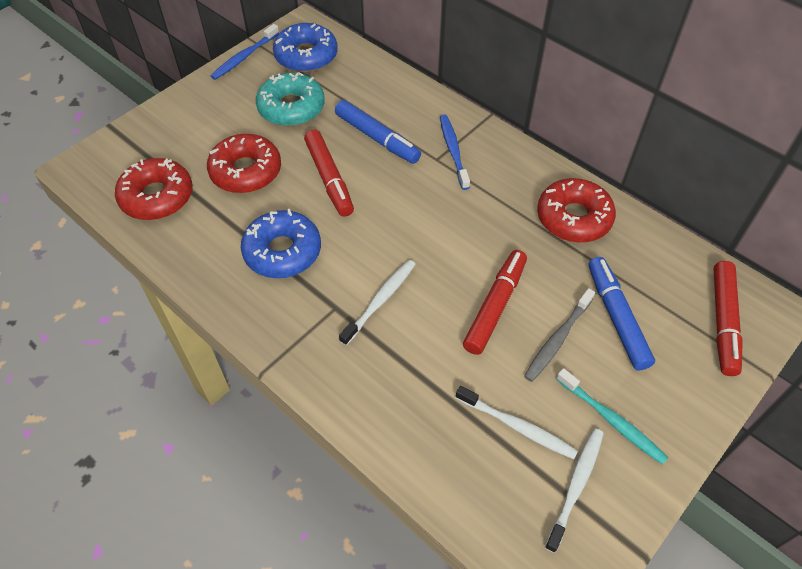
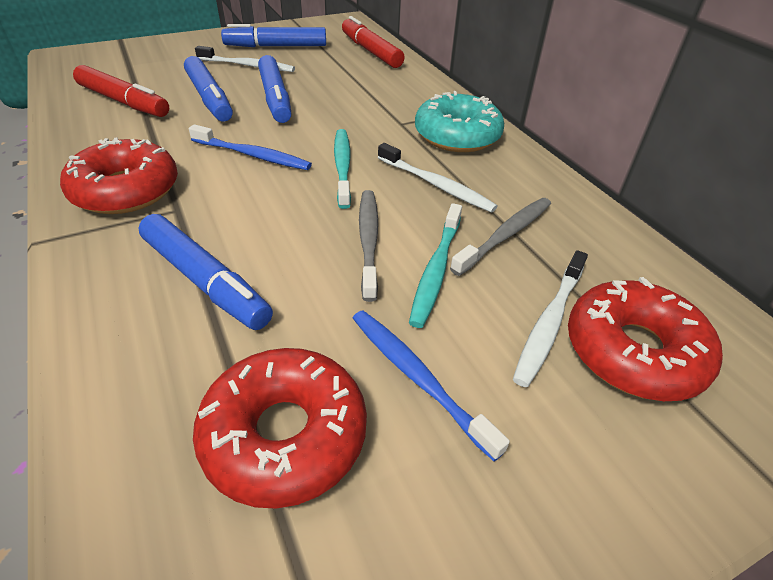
blue donut: 2 -> 0
blue marker: 2 -> 4
grey toothbrush: 1 -> 2
red marker: 3 -> 2
turquoise toothbrush: 1 -> 2

